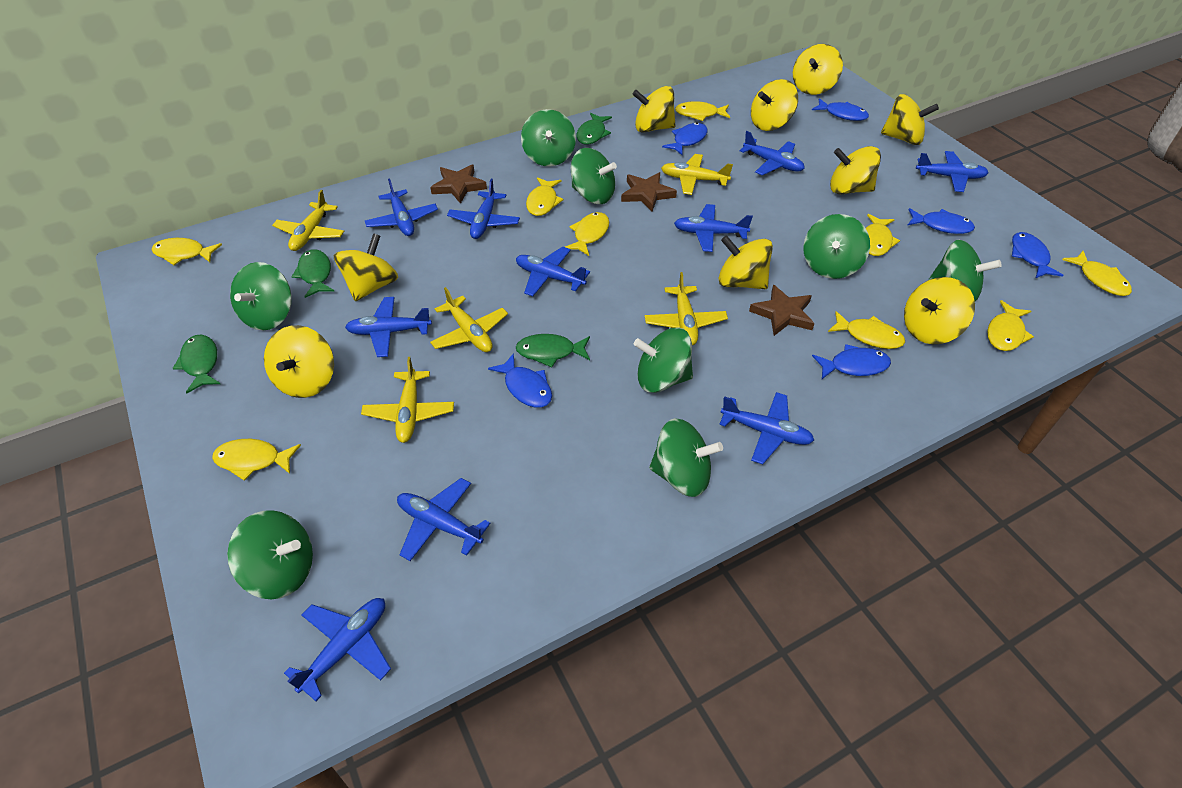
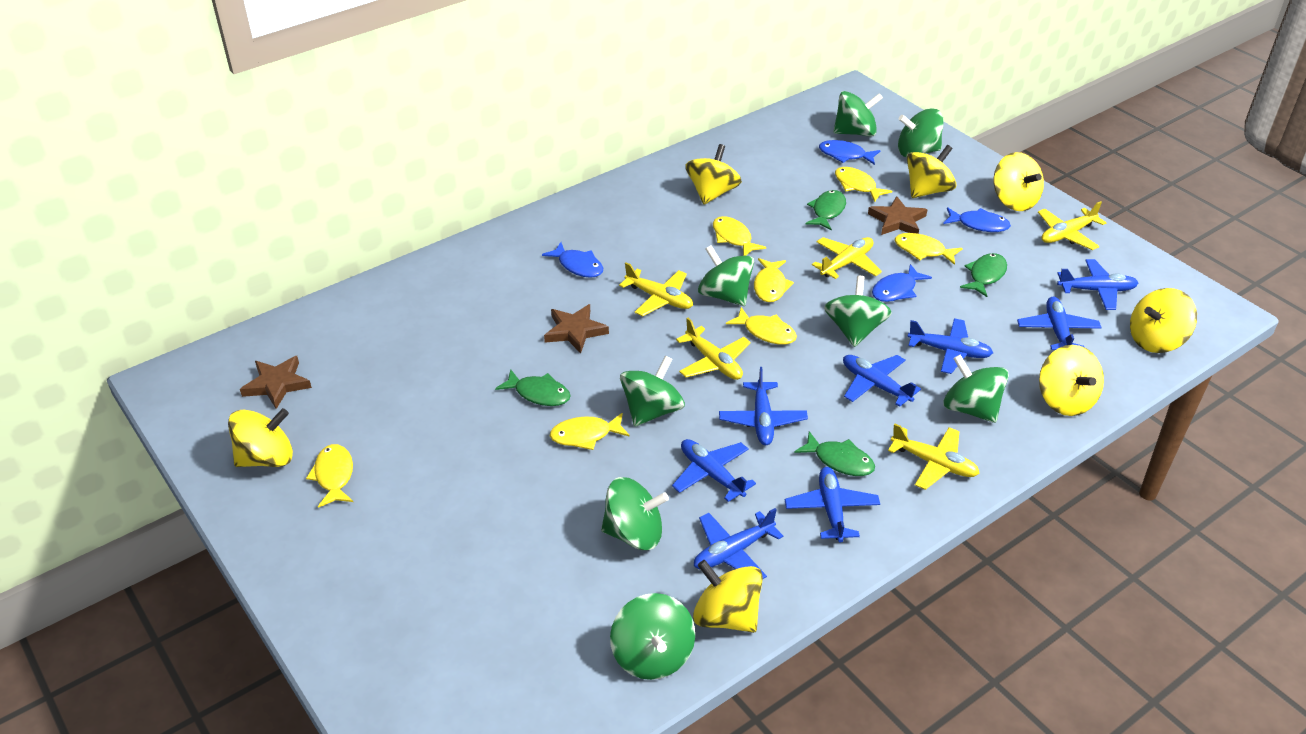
blue fish: 6 -> 4
blue plane: 10 -> 8
yellow fish: 9 -> 7
yellow spinning top: 9 -> 7

